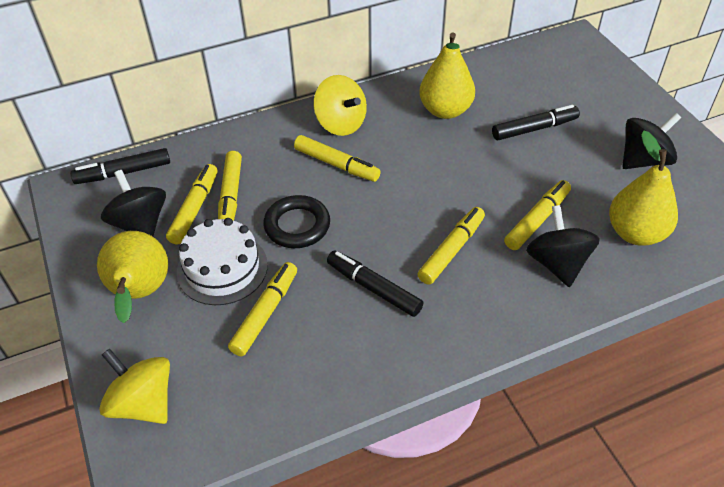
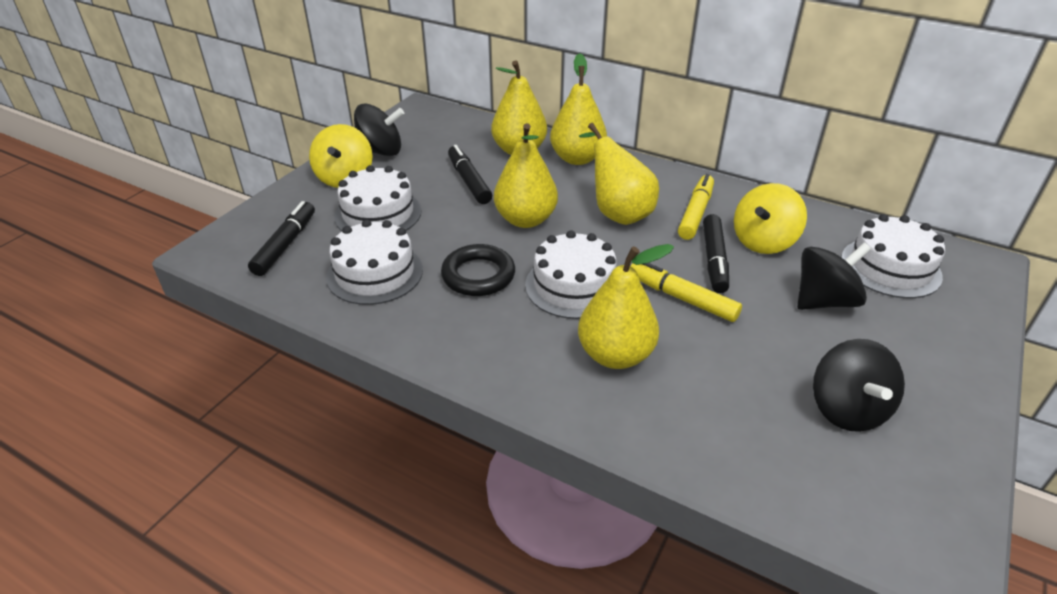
white cake: 1 -> 4
yellow marker: 6 -> 2
yellow pear: 3 -> 5

